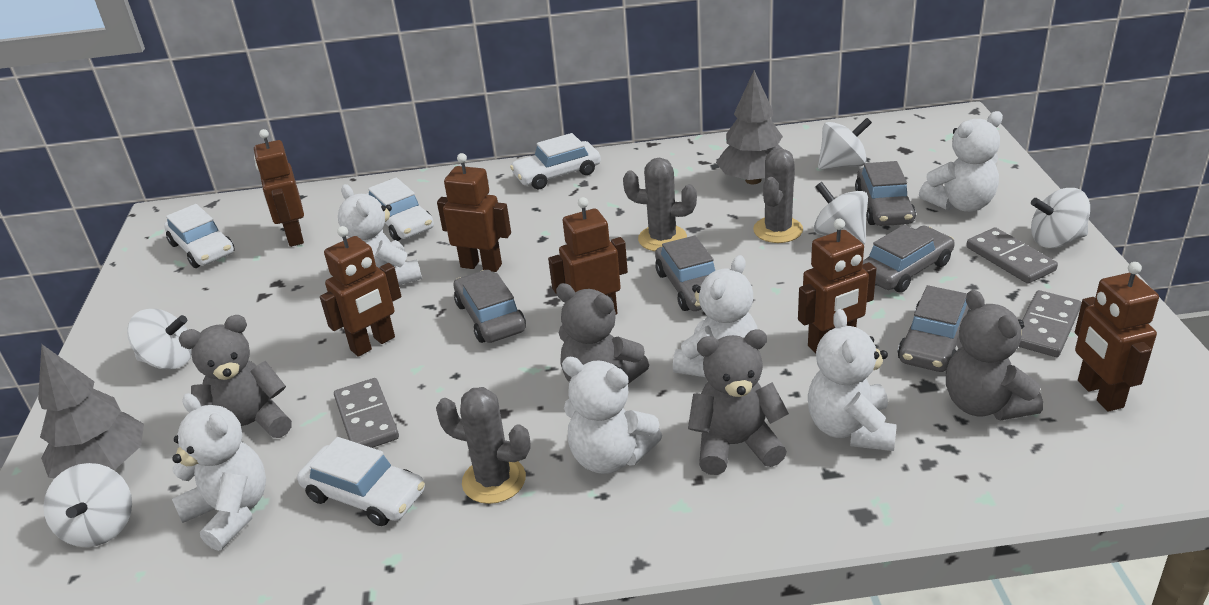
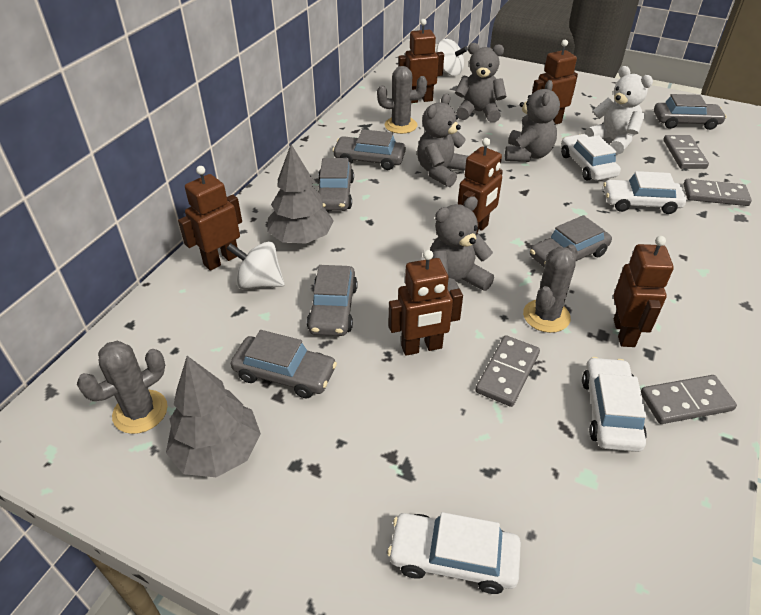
grey car: 5 -> 6
grey domino: 3 -> 4
white spinning top: 5 -> 2
white teddy bear: 6 -> 1

